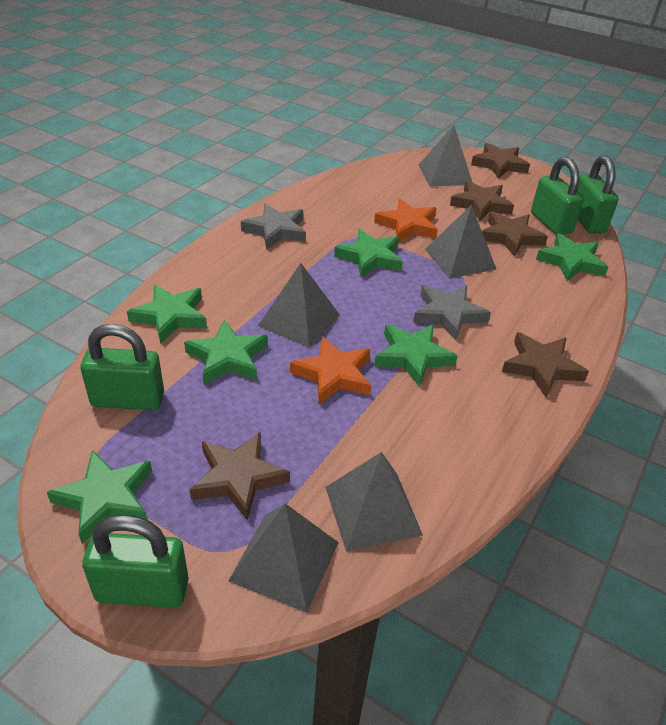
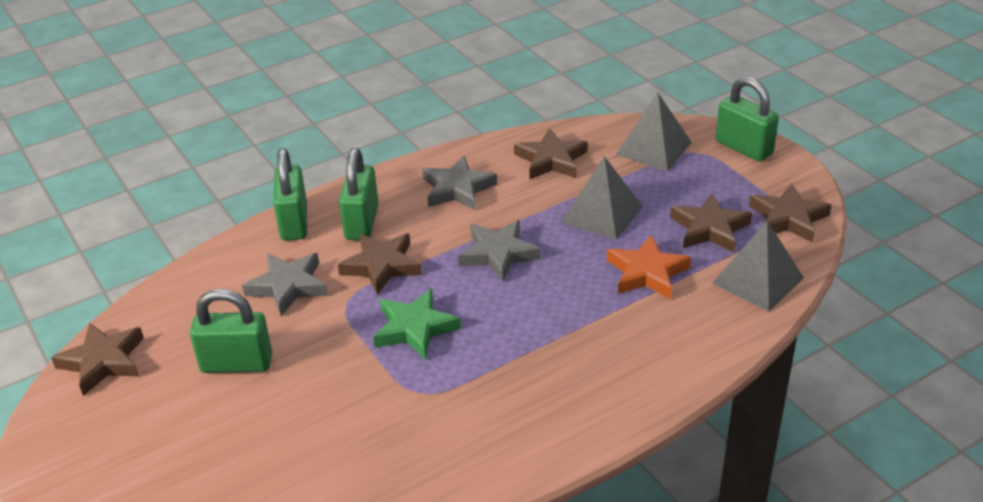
green star: 6 -> 1
grey pyramid: 5 -> 3
grey star: 2 -> 3
orange star: 2 -> 1

